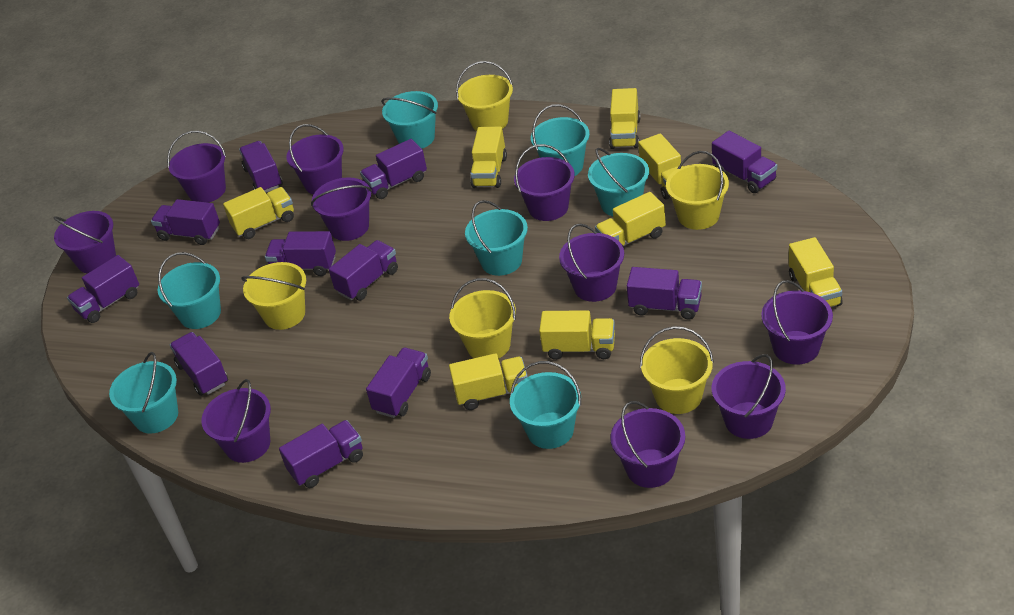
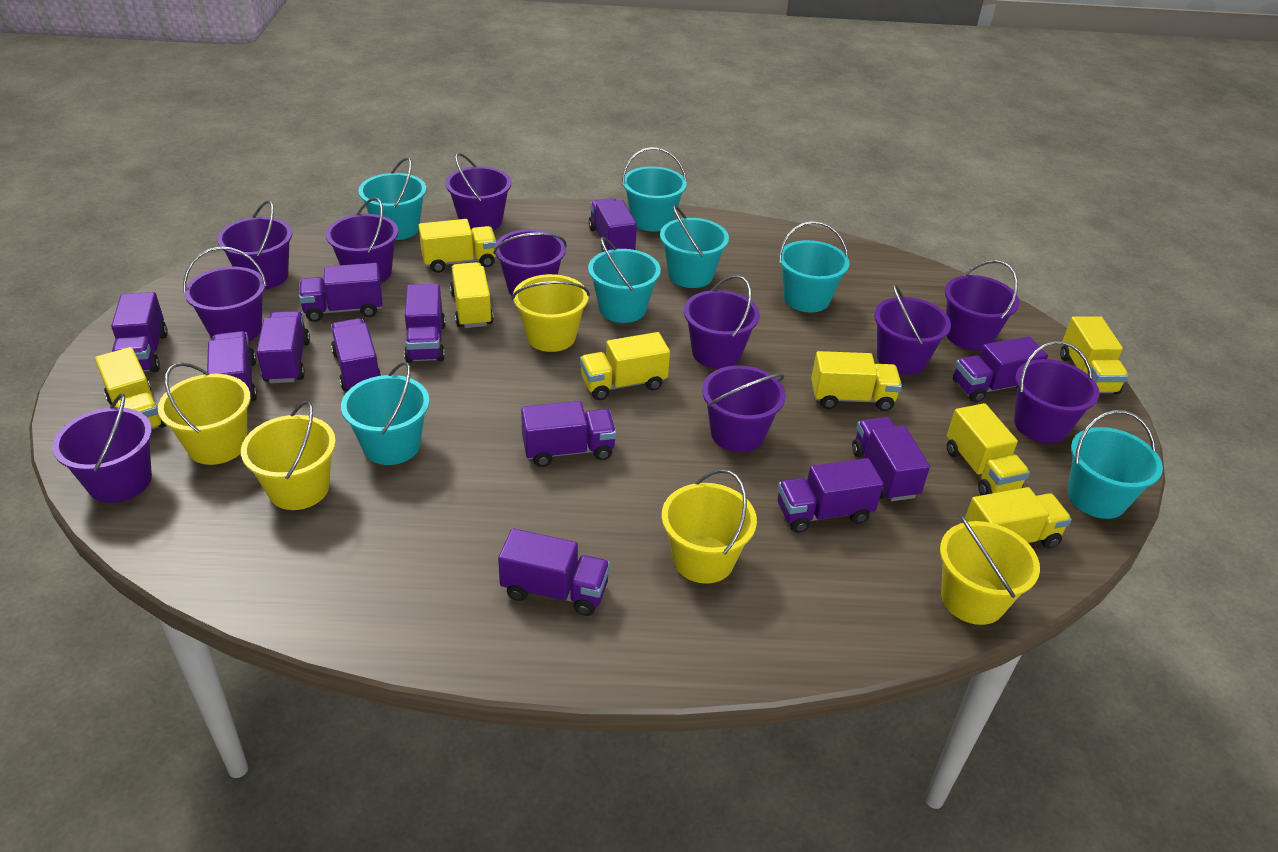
purple bucket: 10 -> 11
purple truck: 11 -> 12

